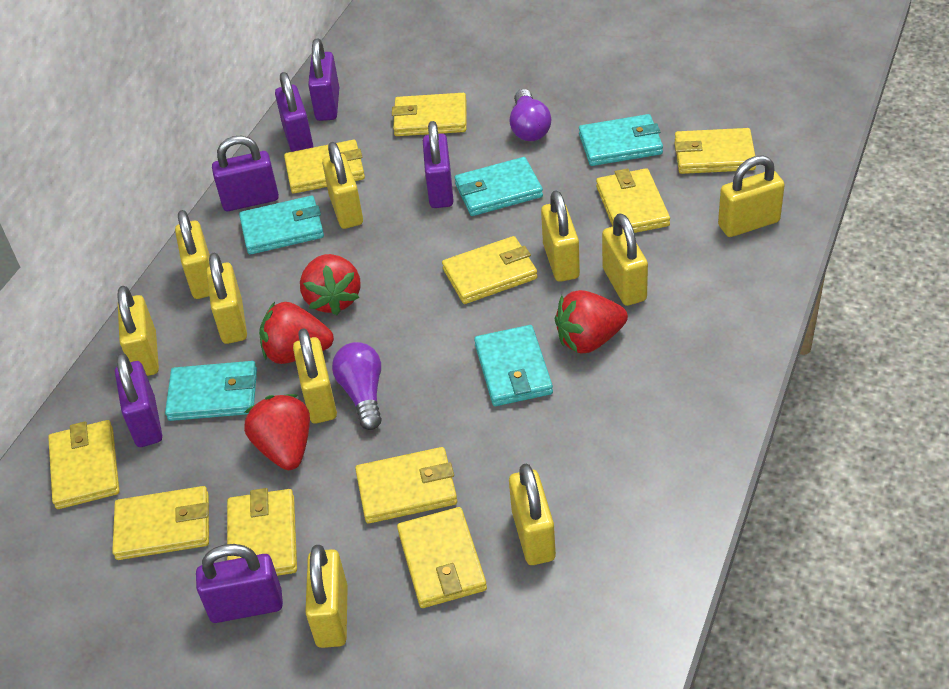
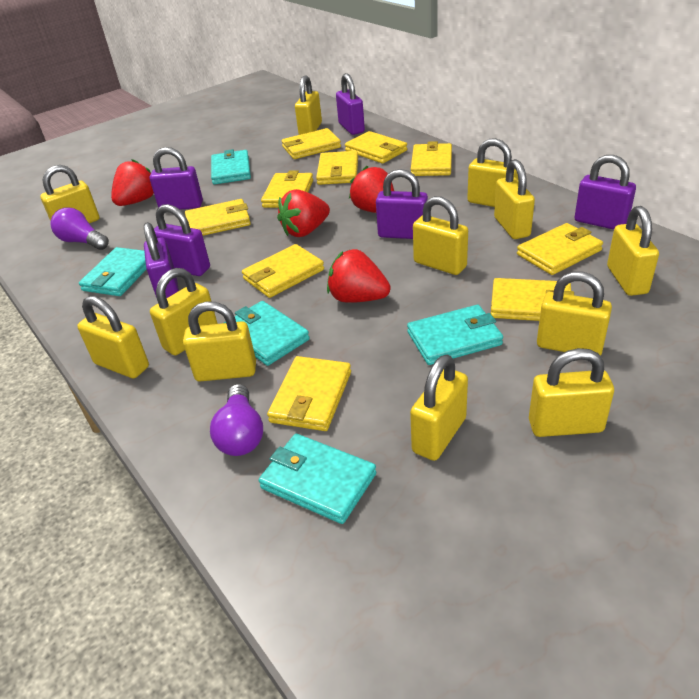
yellow padlock: 10 -> 12

